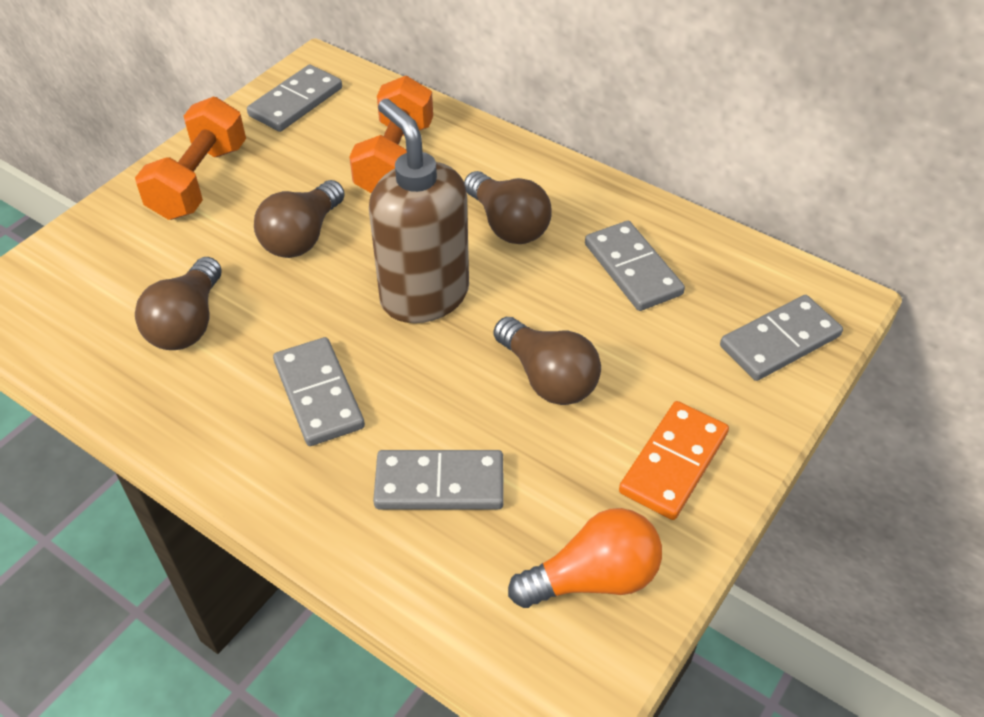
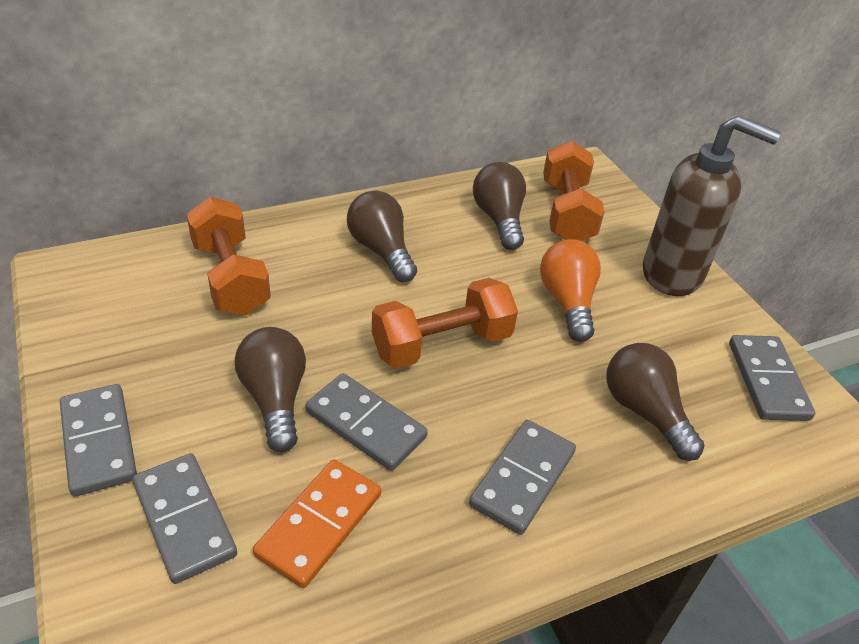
orange dumbbell: 2 -> 3

